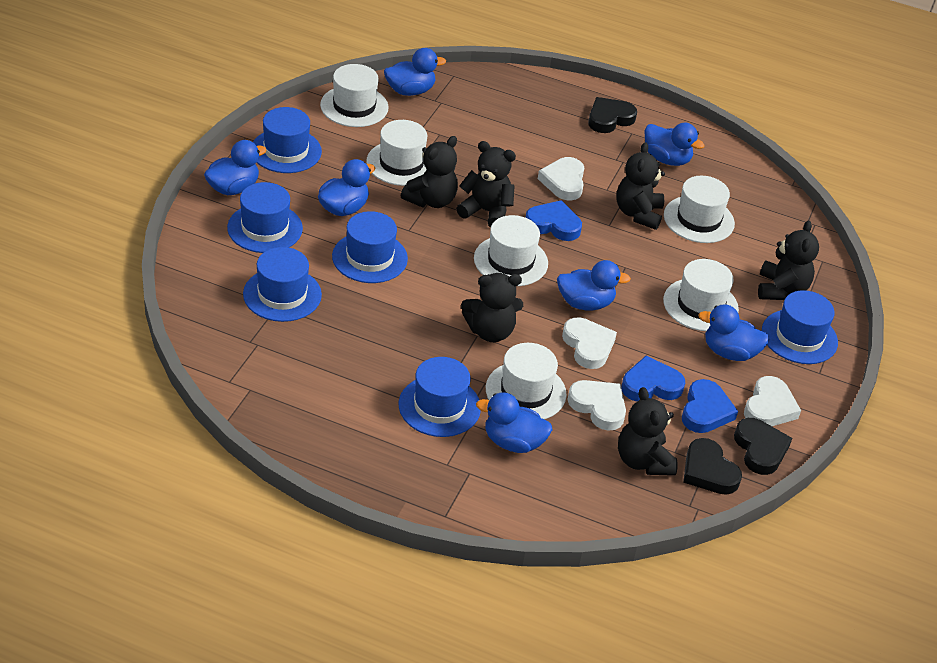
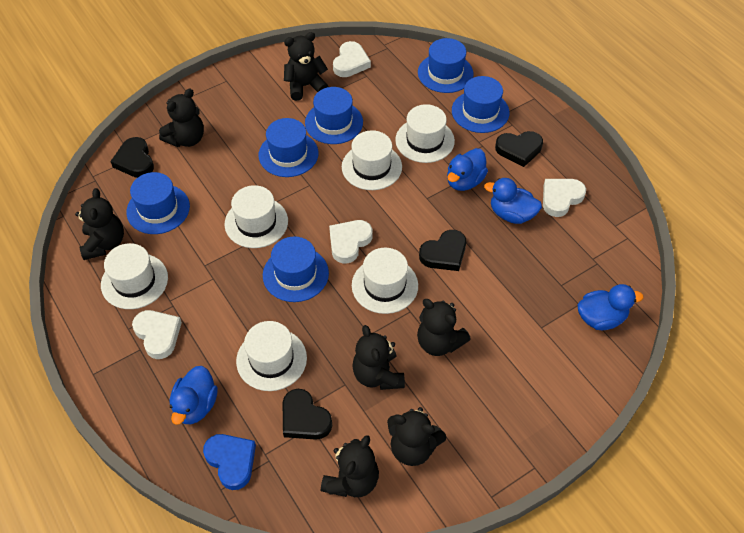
black heart: 3 -> 4
black teddy bear: 6 -> 7
blue duck: 7 -> 4
blue heart: 3 -> 1

